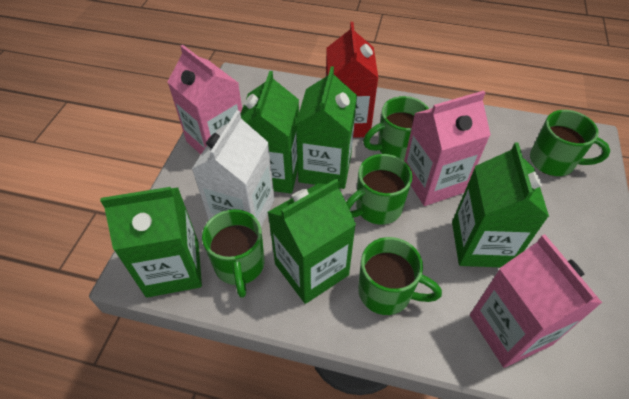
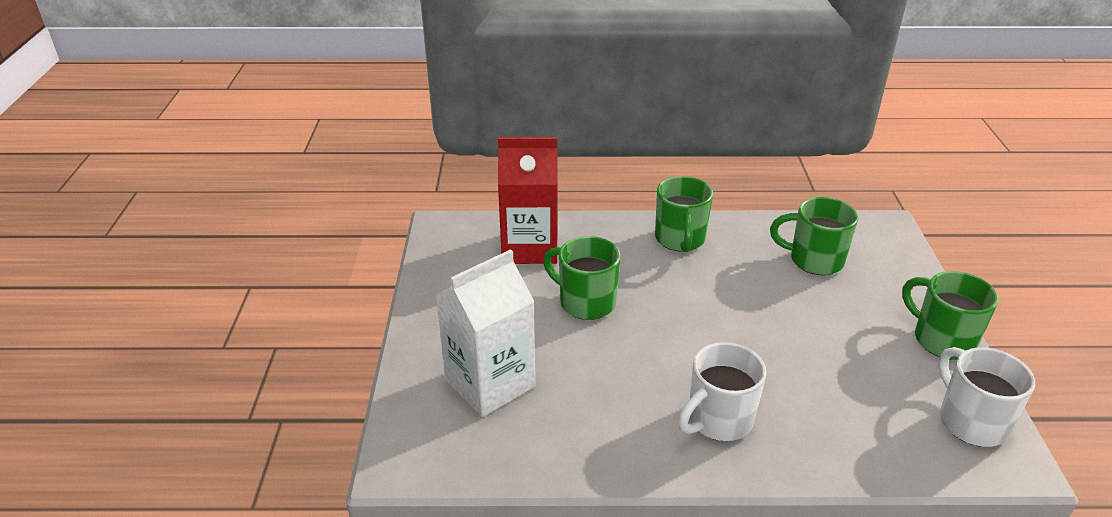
green carton: 5 -> 0
green mug: 5 -> 4
pink carton: 3 -> 0
white mug: 0 -> 2

